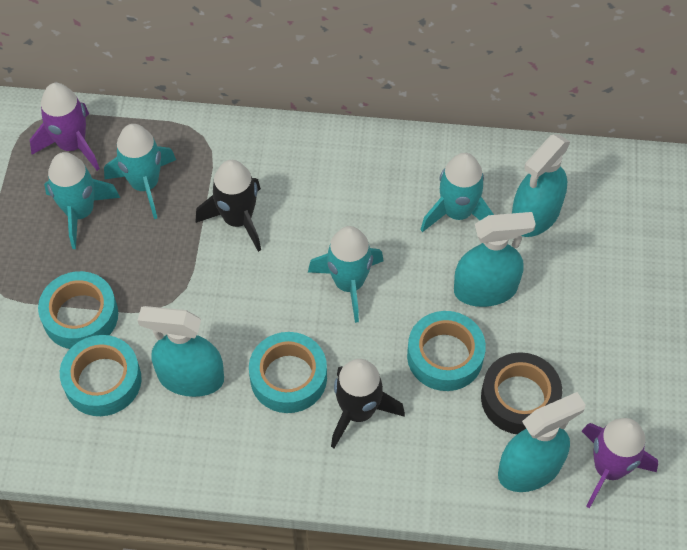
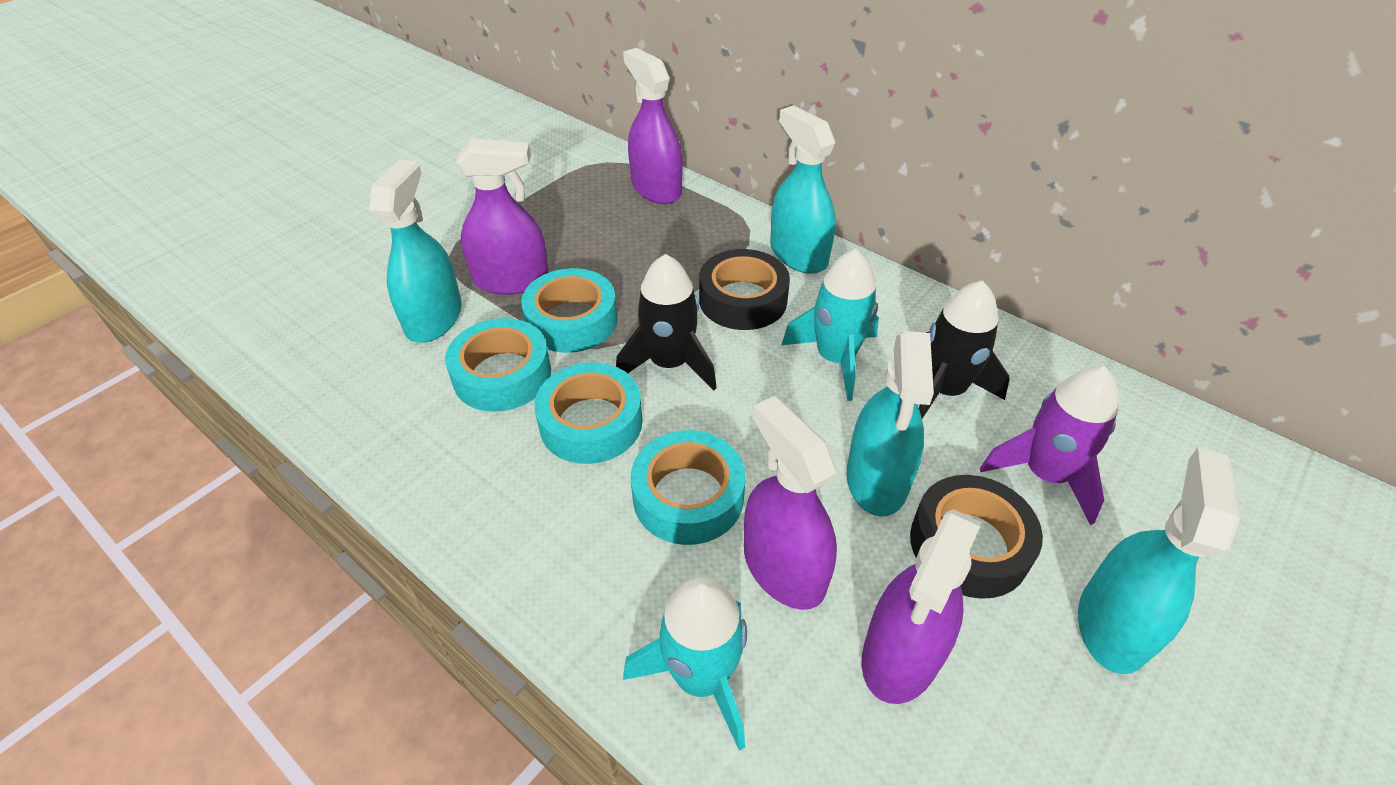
black tape: 1 -> 2
purple rocket: 2 -> 1
purple spray bottle: 0 -> 4
turquoise rocket: 4 -> 2

